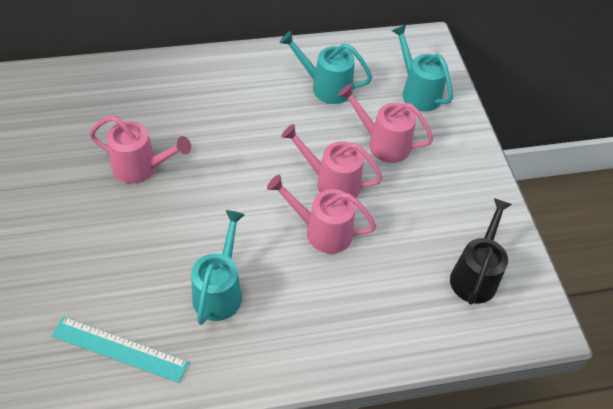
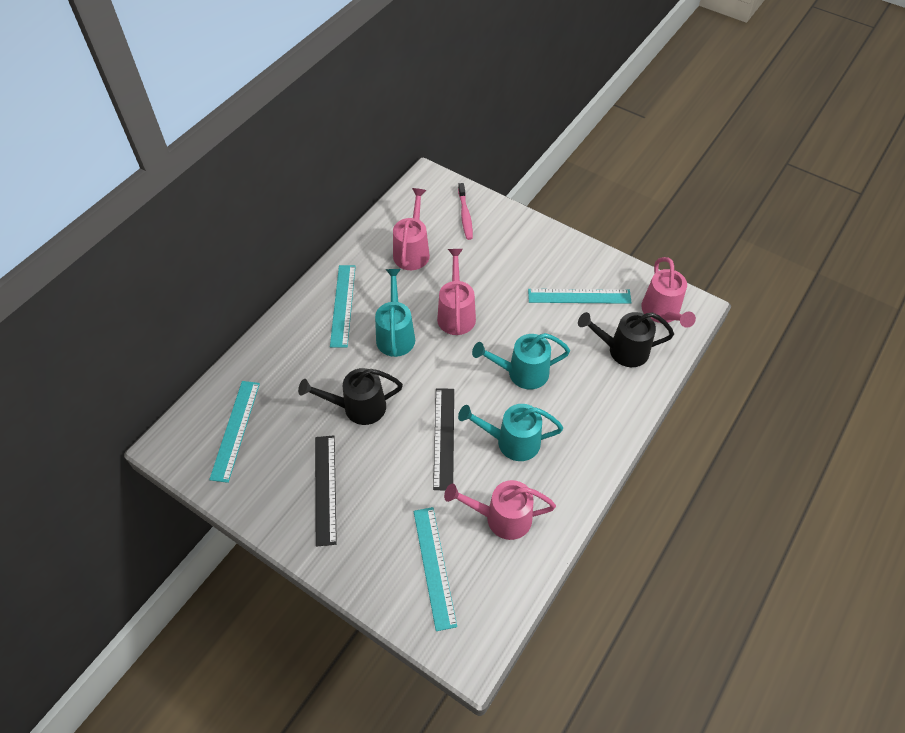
black ruler: 0 -> 2
black watering can: 1 -> 2
pink toothbrush: 0 -> 1
turquoise ruler: 1 -> 4

